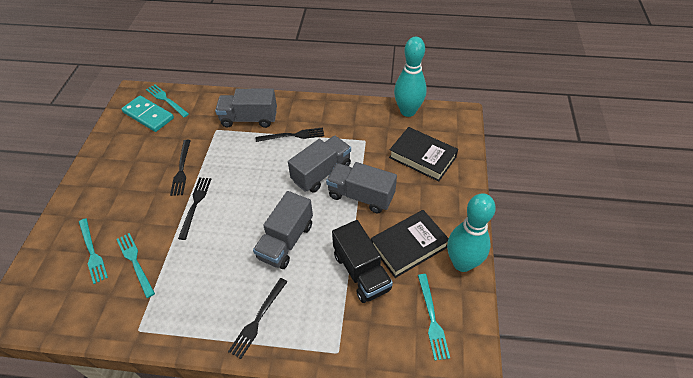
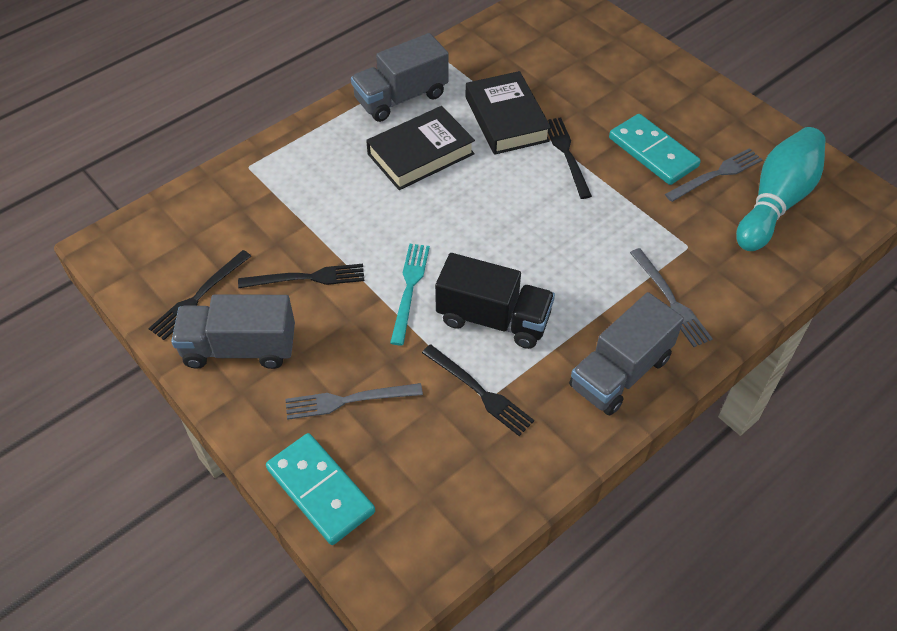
grey fork: 0 -> 3
grey truck: 4 -> 3
turquoise bowling pin: 2 -> 1
turquoise domino: 1 -> 2
turquoise fork: 4 -> 1

